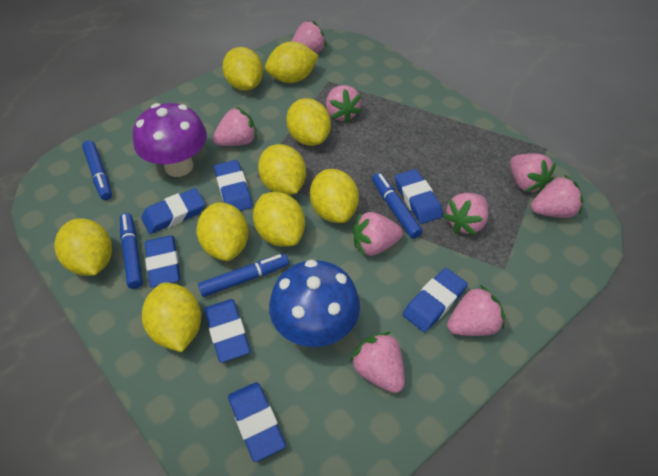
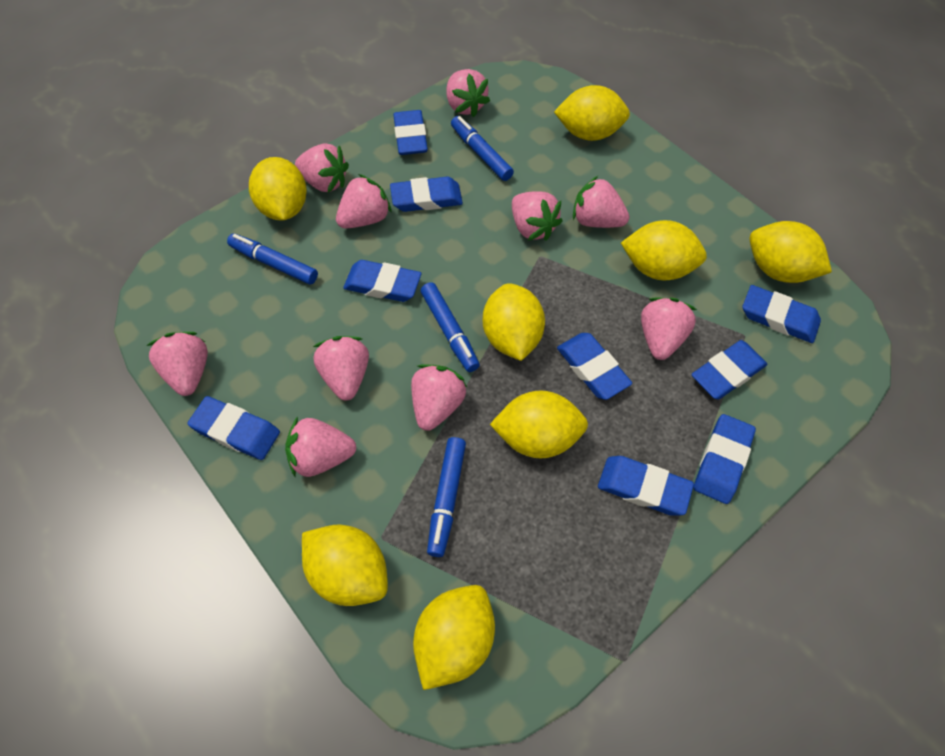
blue eraser: 7 -> 9
blue mushroom: 1 -> 0
pink strawberry: 9 -> 10
purple mushroom: 1 -> 0
yellow lemon: 9 -> 8

